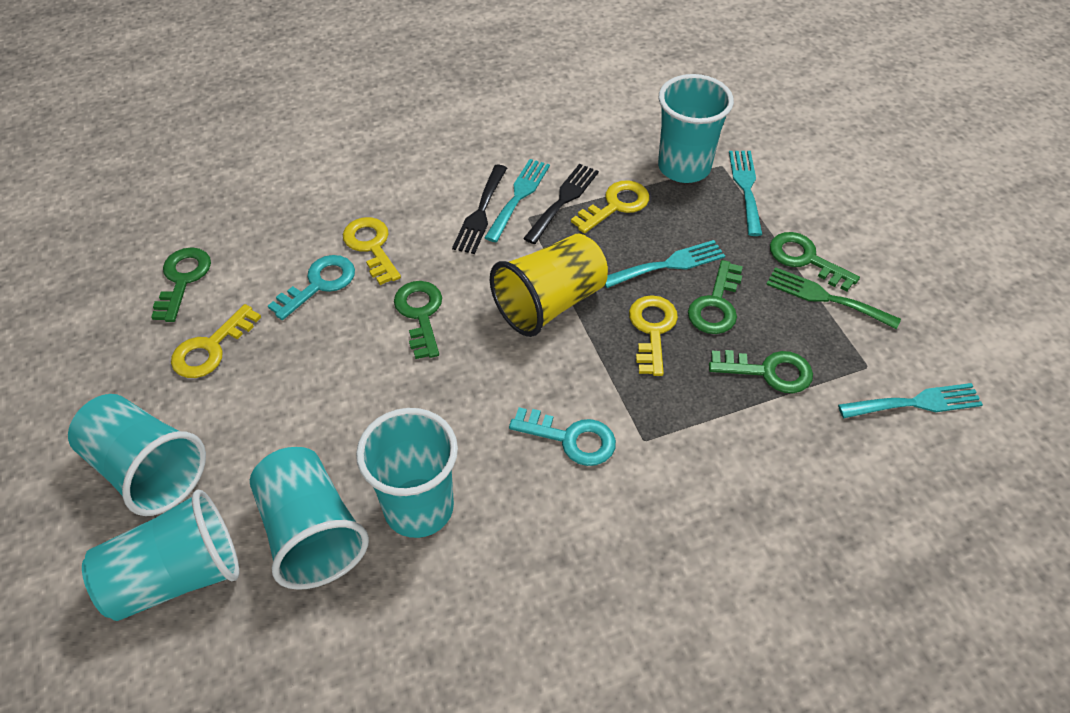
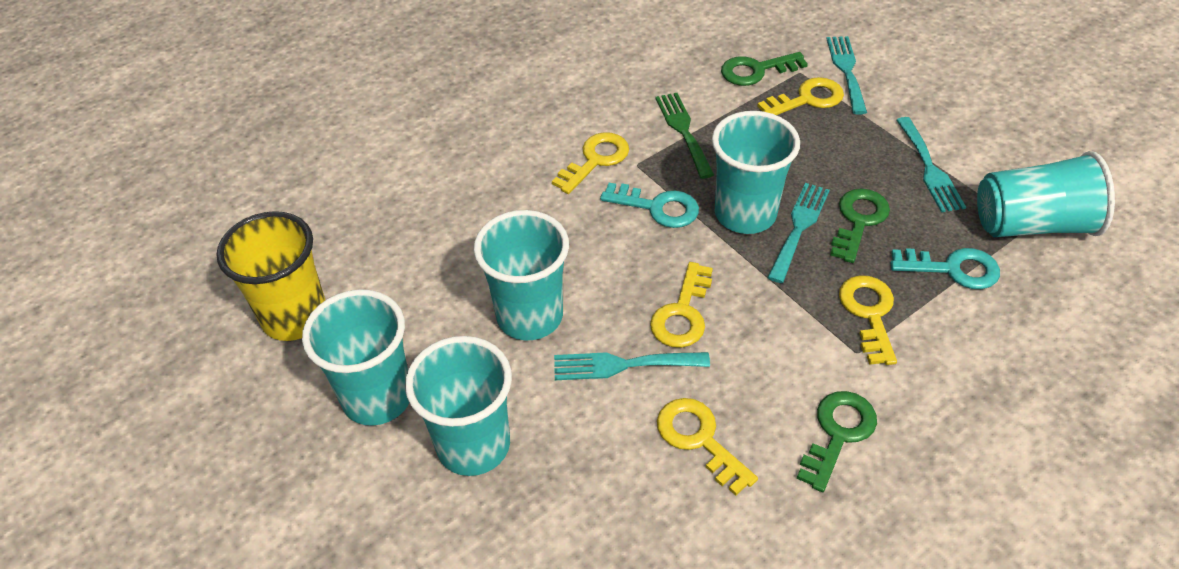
black fork: 2 -> 0
green key: 5 -> 3
yellow key: 4 -> 5

